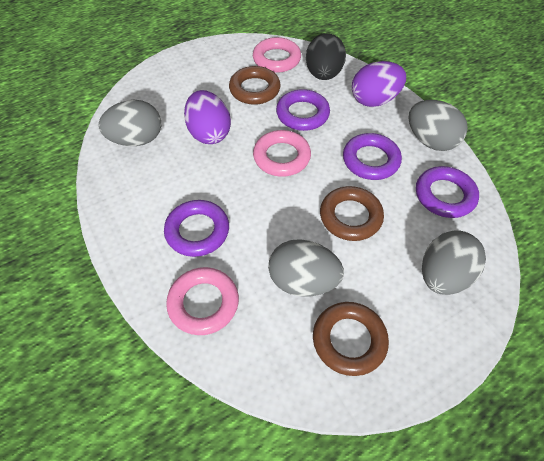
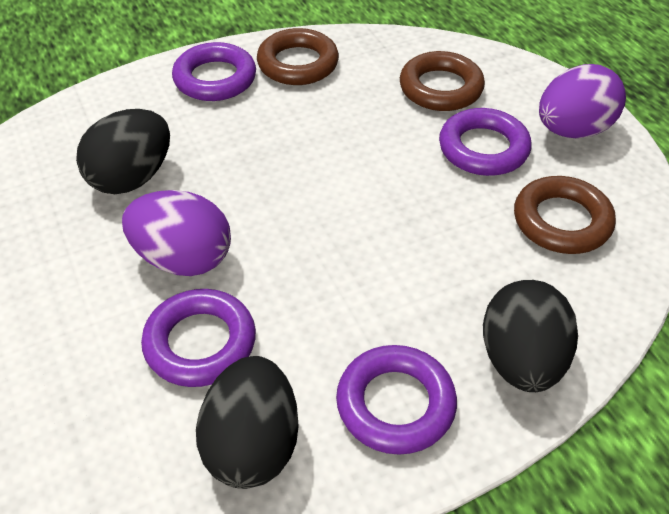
black egg: 1 -> 3
grey egg: 4 -> 0
pink ring: 3 -> 0

